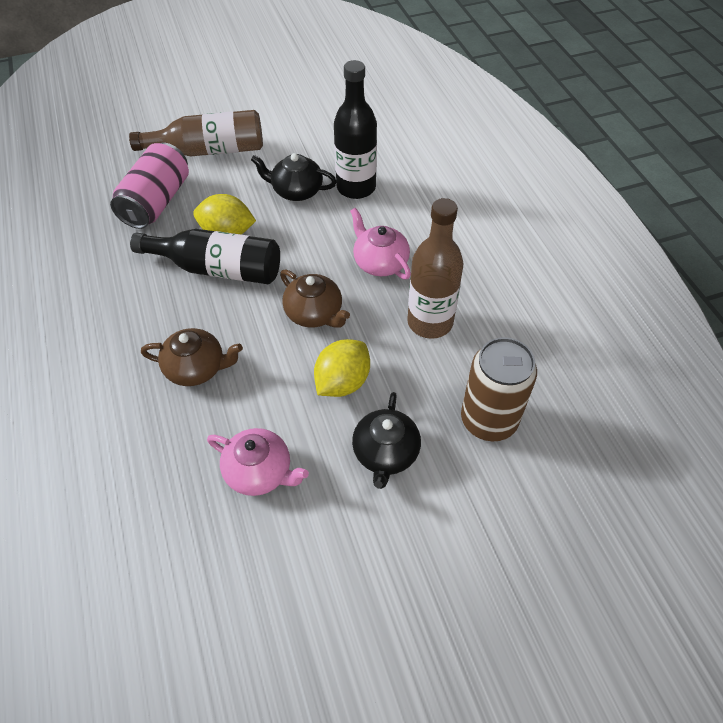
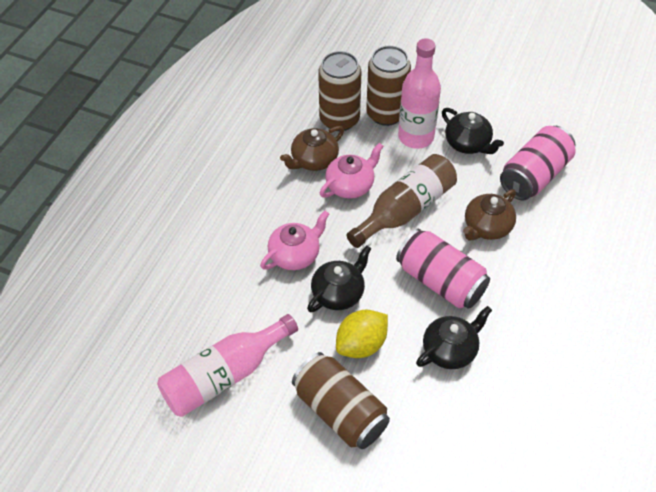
black bottle: 2 -> 0
black teapot: 2 -> 3
brown bottle: 2 -> 1
brown can: 1 -> 3
pink bottle: 0 -> 2
pink can: 1 -> 2
yellow lemon: 2 -> 1

